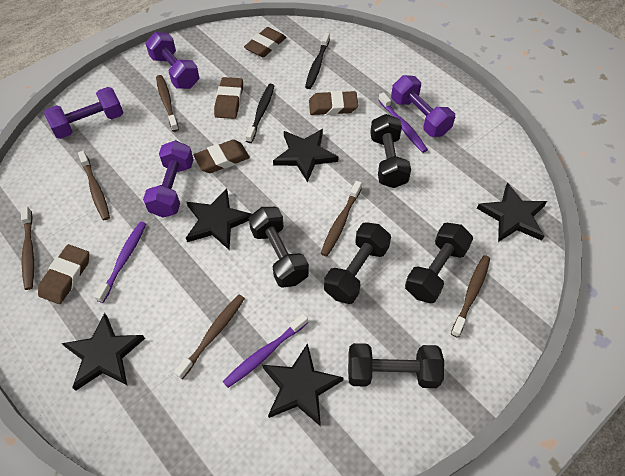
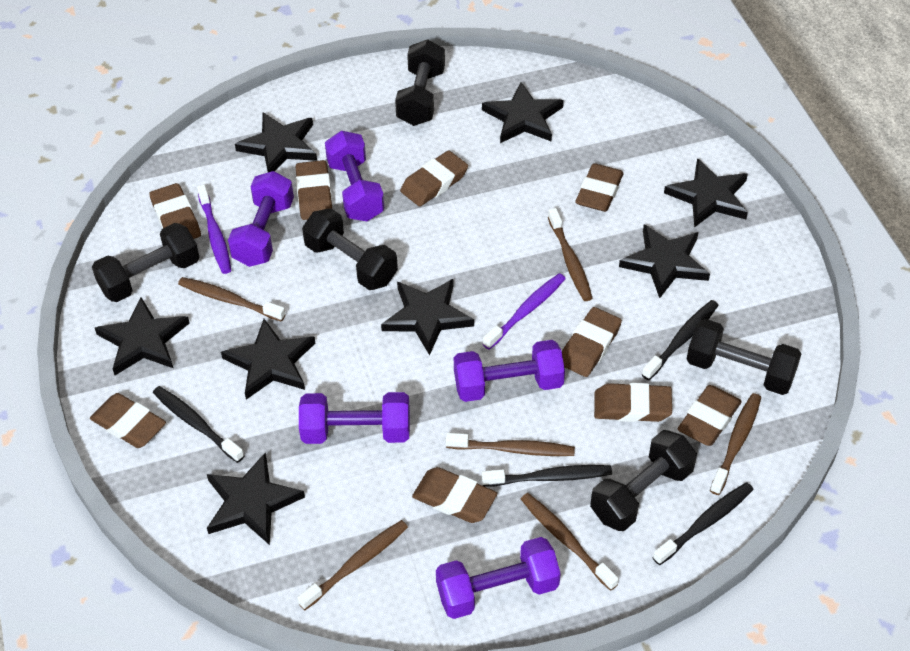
black star: 5 -> 8
black toothbrush: 2 -> 4
brown eraser: 5 -> 9
purple dumbbell: 4 -> 5
purple toothbrush: 3 -> 2

